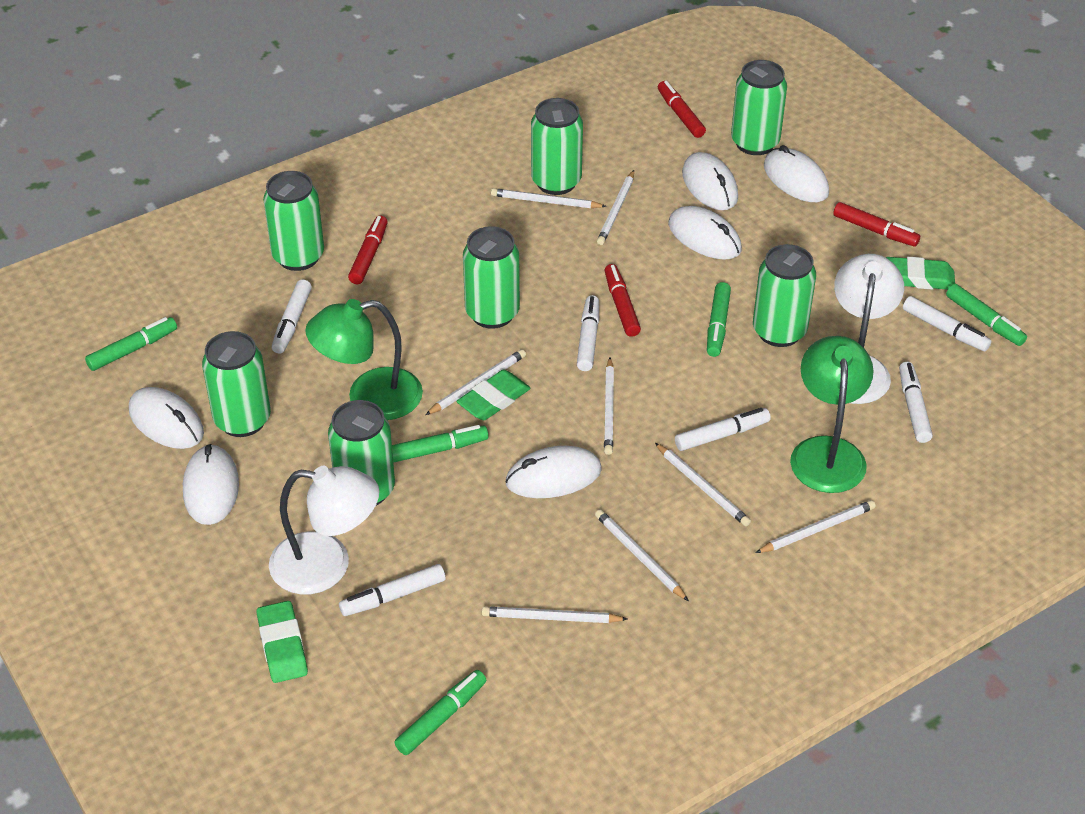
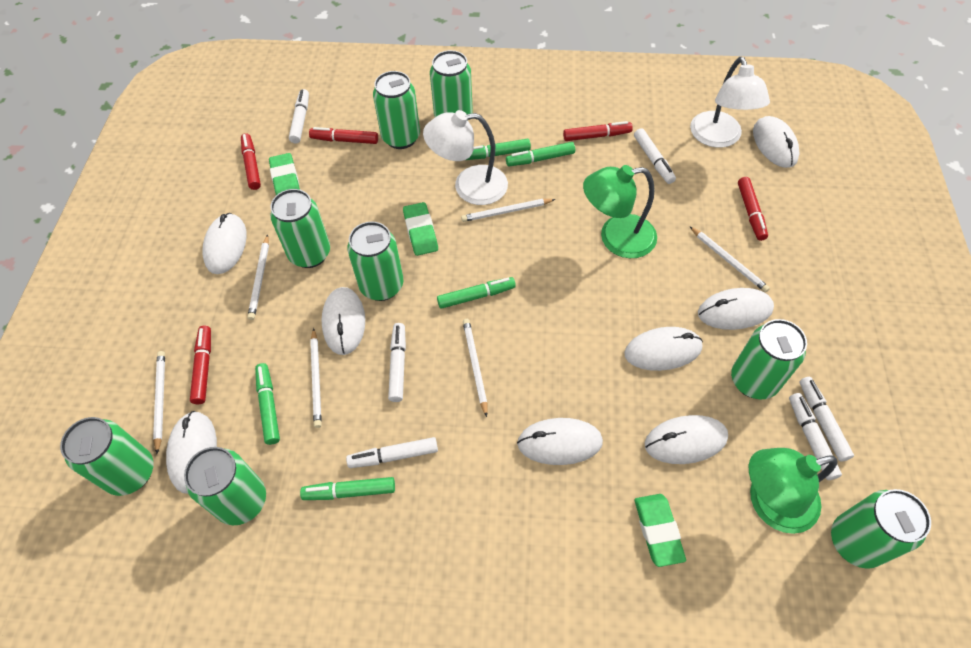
green can: 7 -> 8
red marker: 4 -> 5
white mouse: 6 -> 8
white pencil: 8 -> 6

